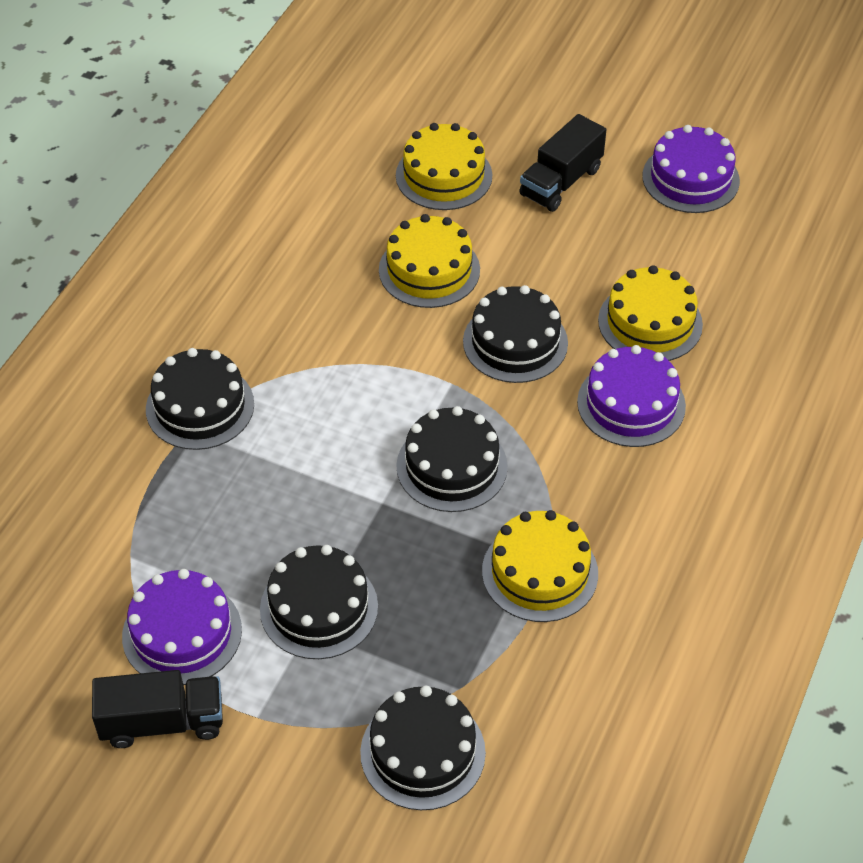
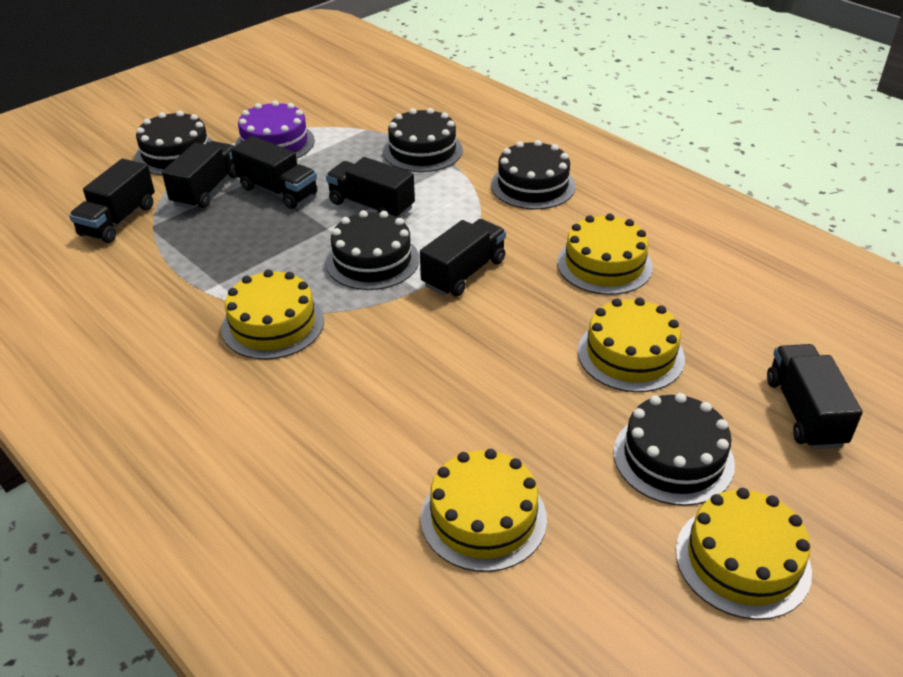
black truck: 2 -> 6
purple cake: 3 -> 1
yellow cake: 4 -> 5

